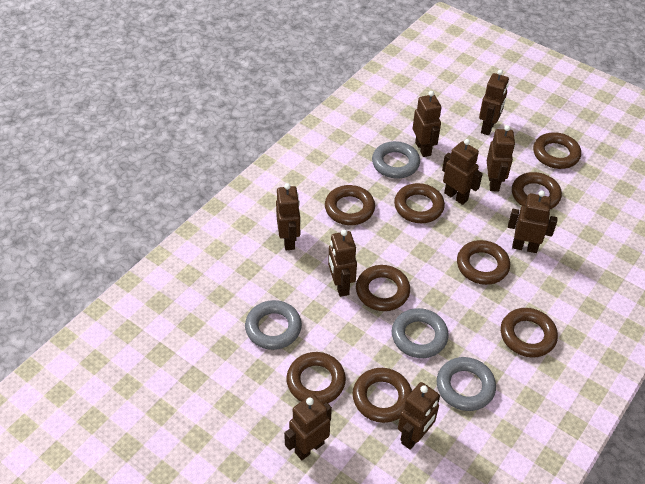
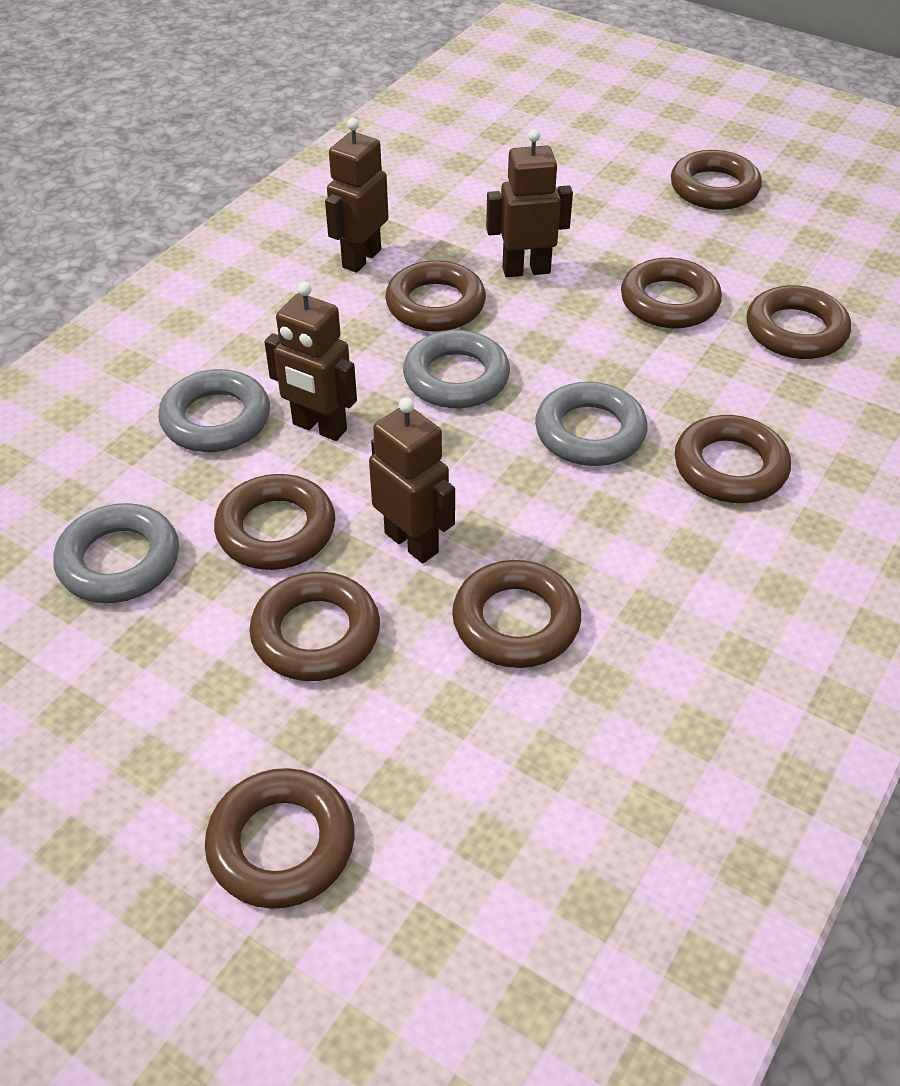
brown robot: 9 -> 4

